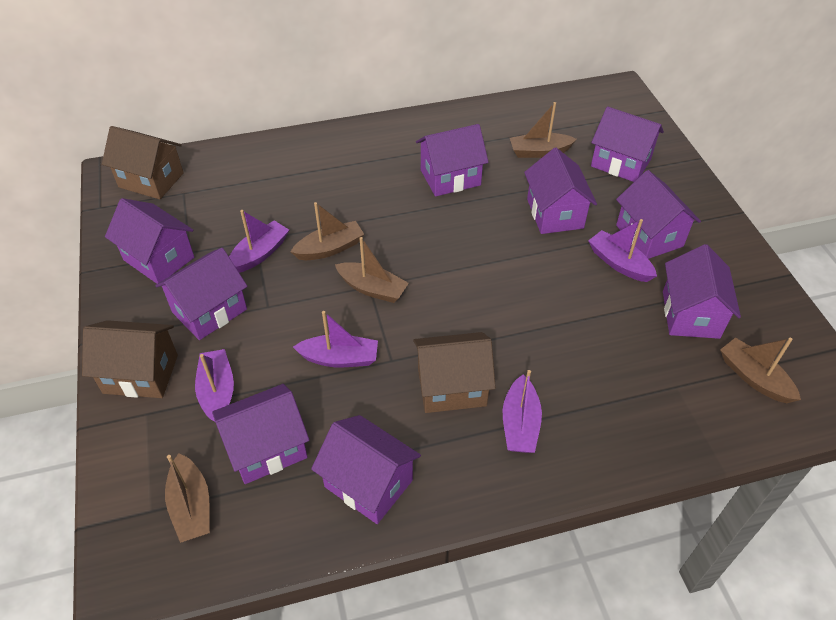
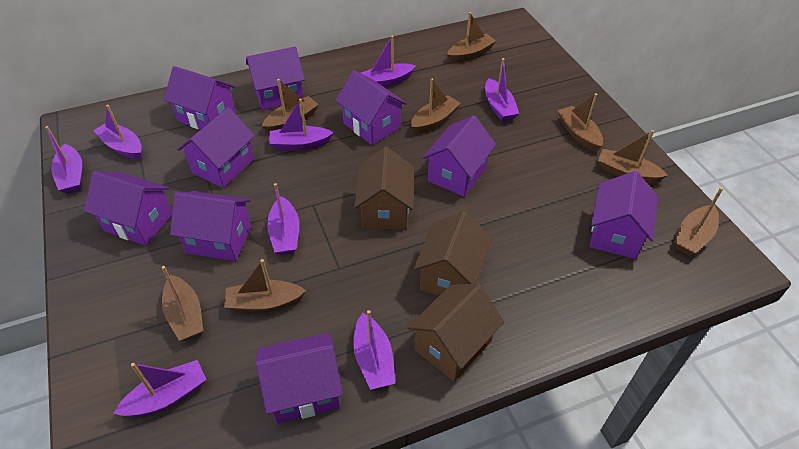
brown boat: 5 -> 8
purple boat: 5 -> 8

